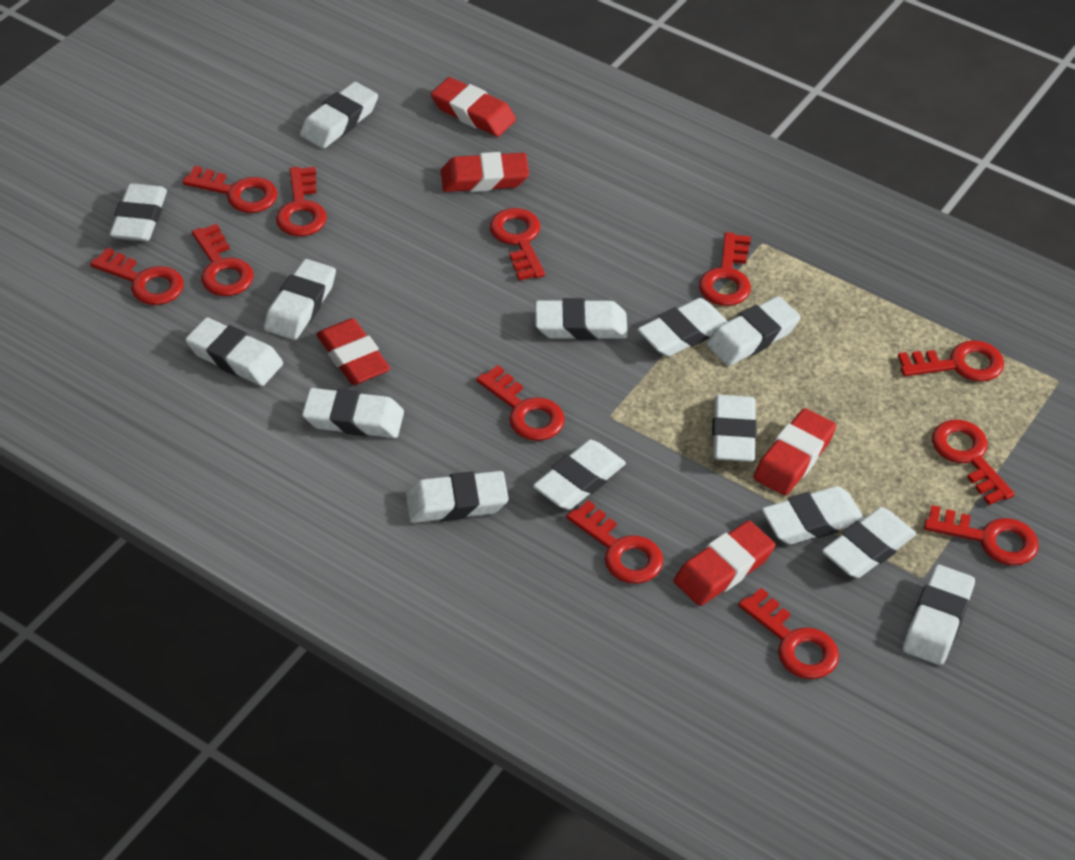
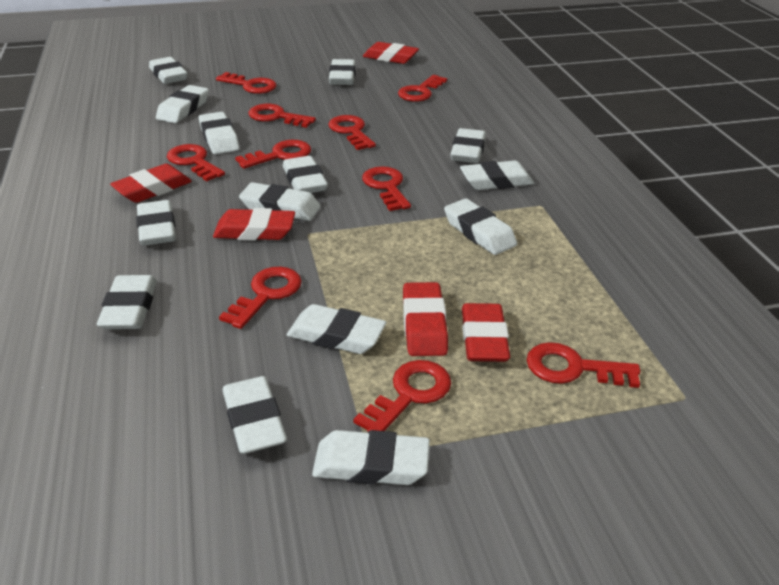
red key: 12 -> 10

